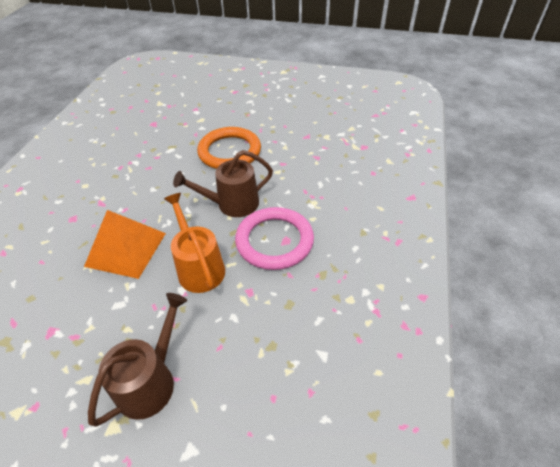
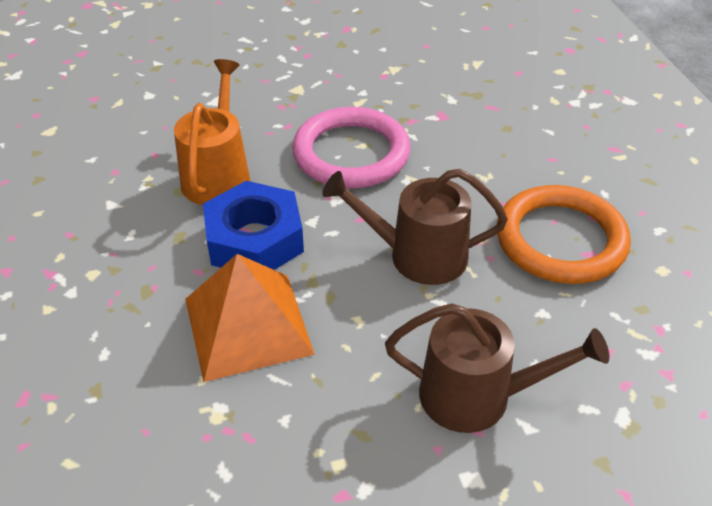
blue nut: 0 -> 1

